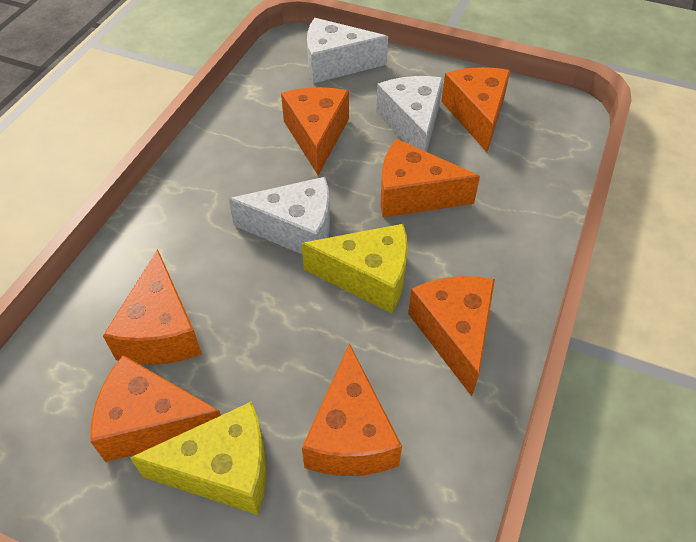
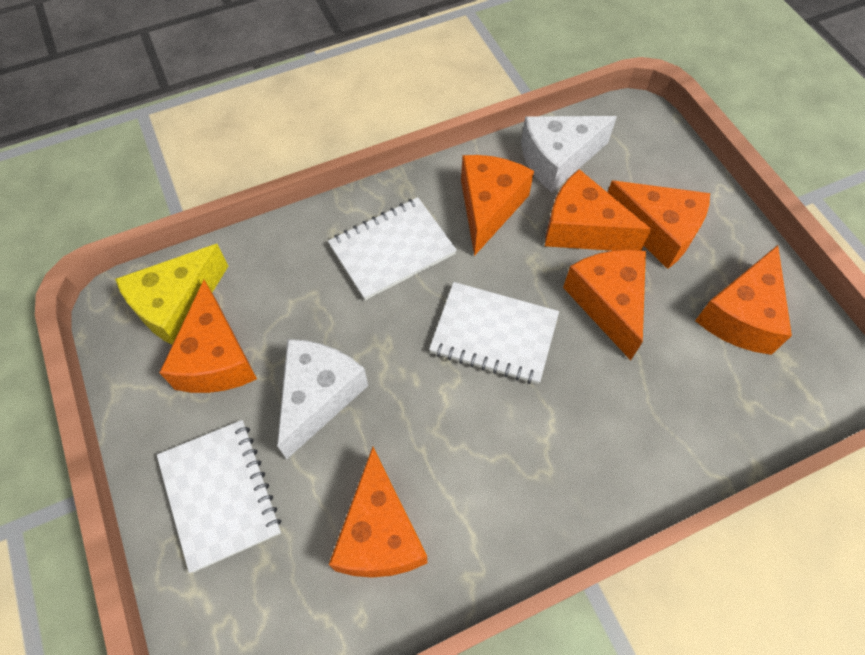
white cheese: 3 -> 2
white notebook: 0 -> 3
yellow cheese: 2 -> 1

